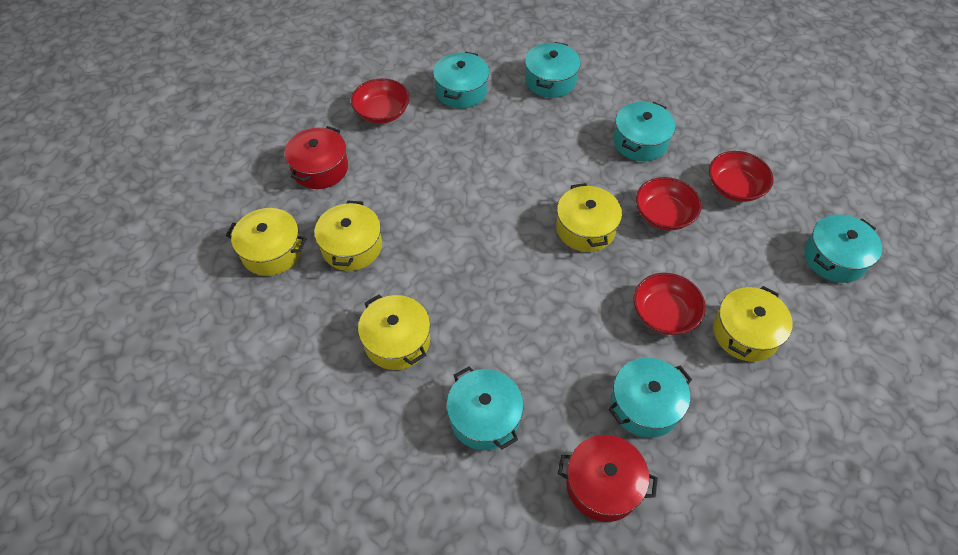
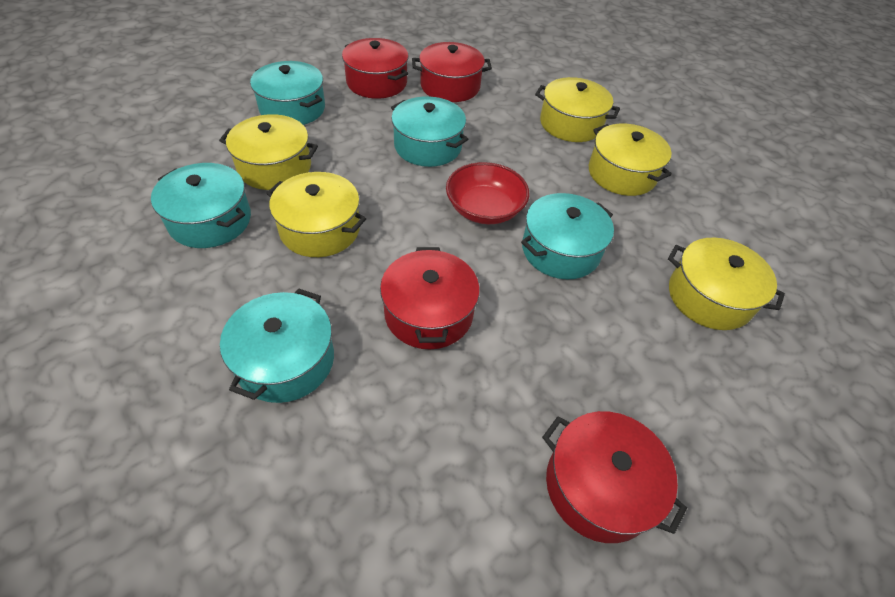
red bowl: 4 -> 1
red pot: 2 -> 4
turquoise pot: 6 -> 5

